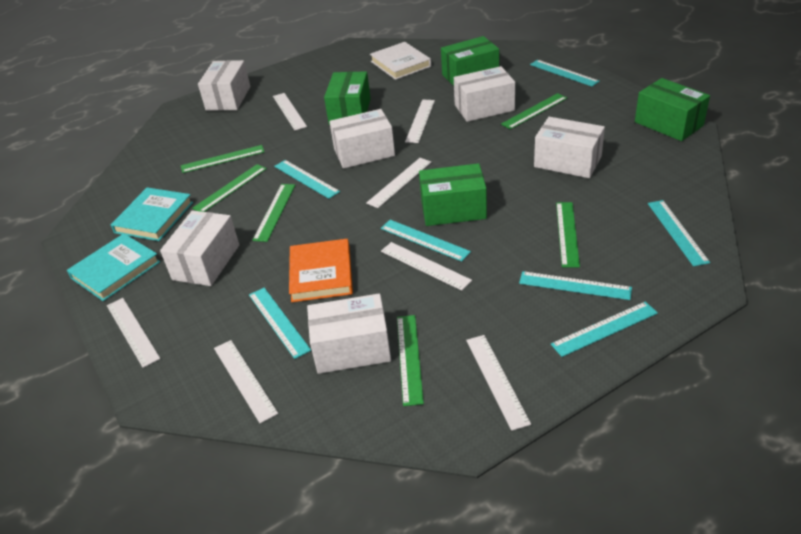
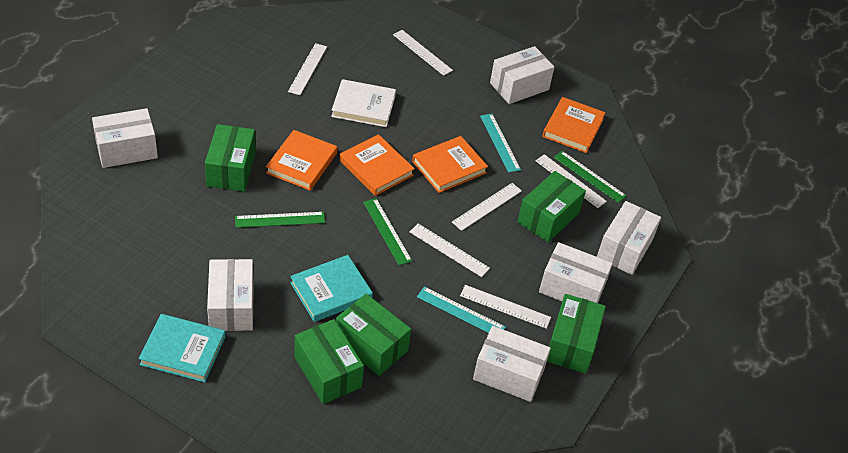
green box: 4 -> 5
green ruler: 6 -> 3
orange book: 1 -> 4
turquoise ruler: 7 -> 2
white ruler: 7 -> 6

